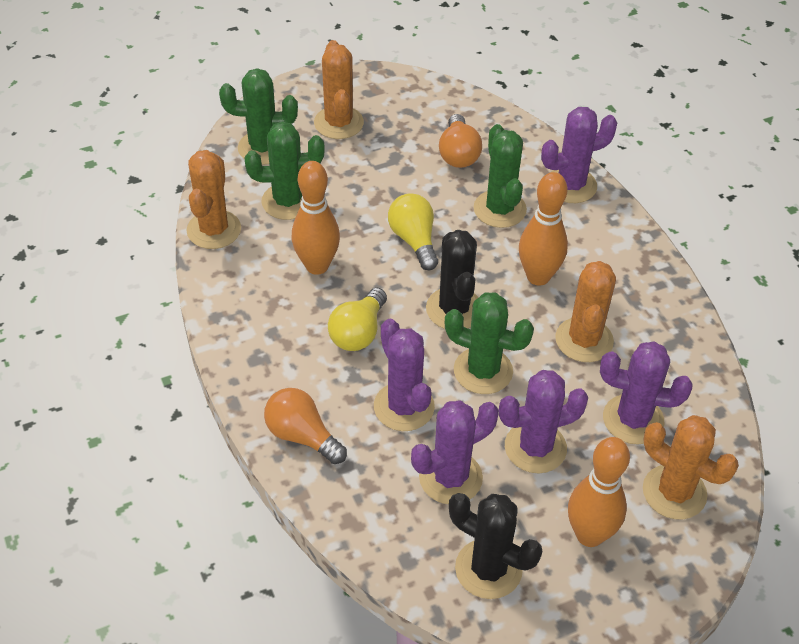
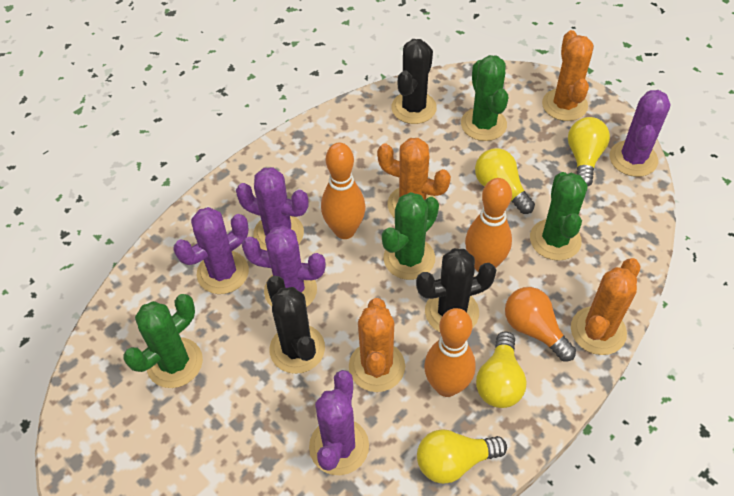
black cactus: 2 -> 3
orange light bulb: 2 -> 1
yellow light bulb: 2 -> 4

